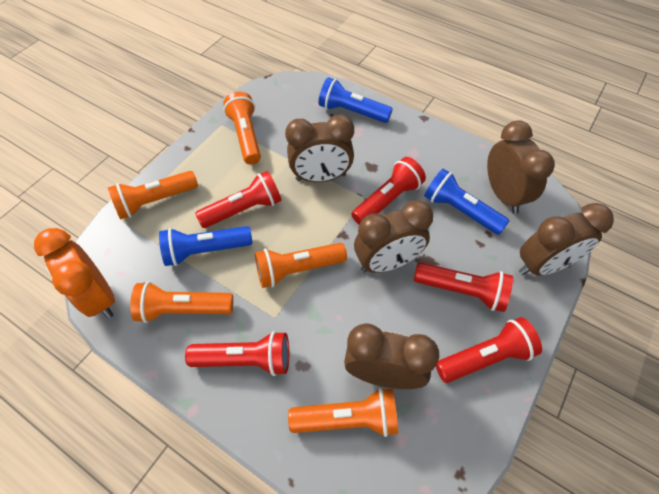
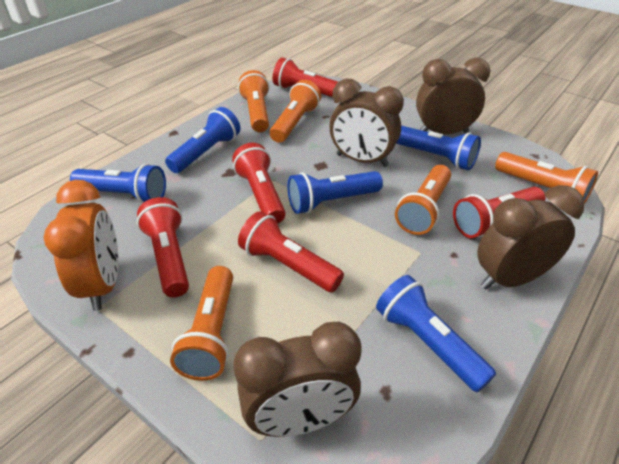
blue flashlight: 3 -> 5
brown clock: 5 -> 4

